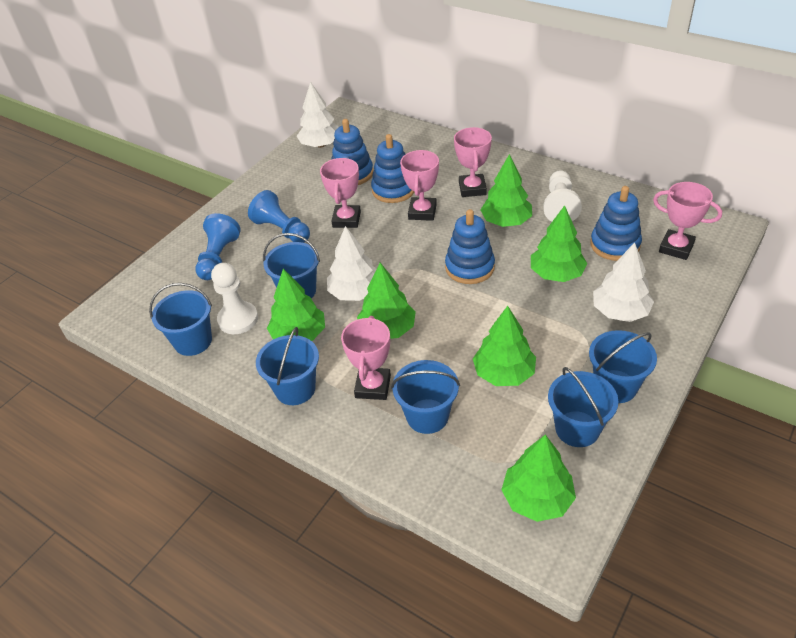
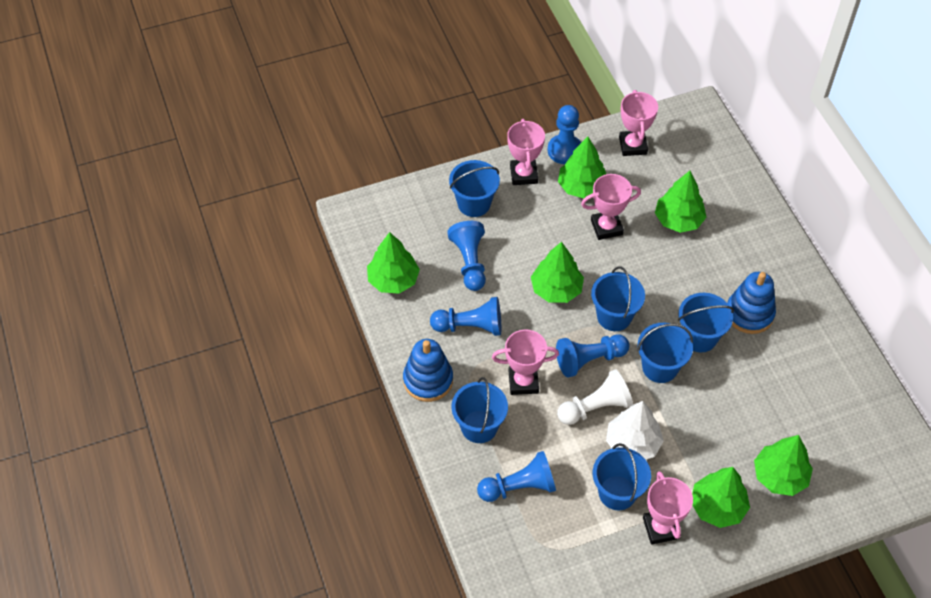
blue pawn: 2 -> 5
blue stacking toy: 4 -> 2
white pawn: 2 -> 1
white tree: 3 -> 1

